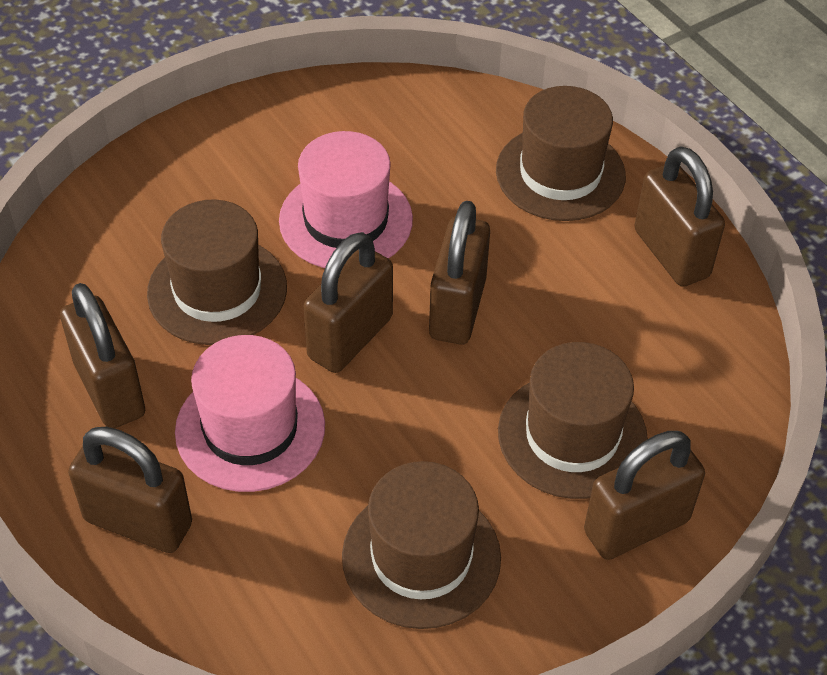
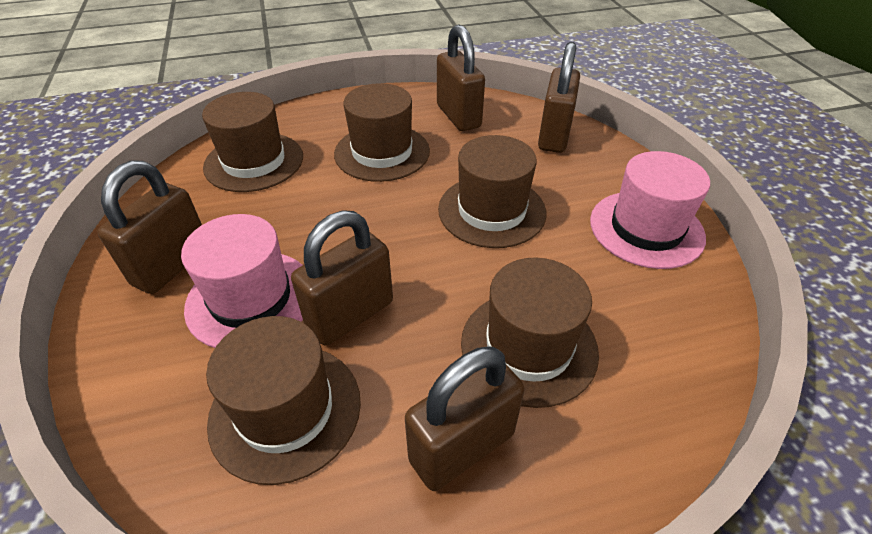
brown hat: 4 -> 5
brown padlock: 6 -> 5

